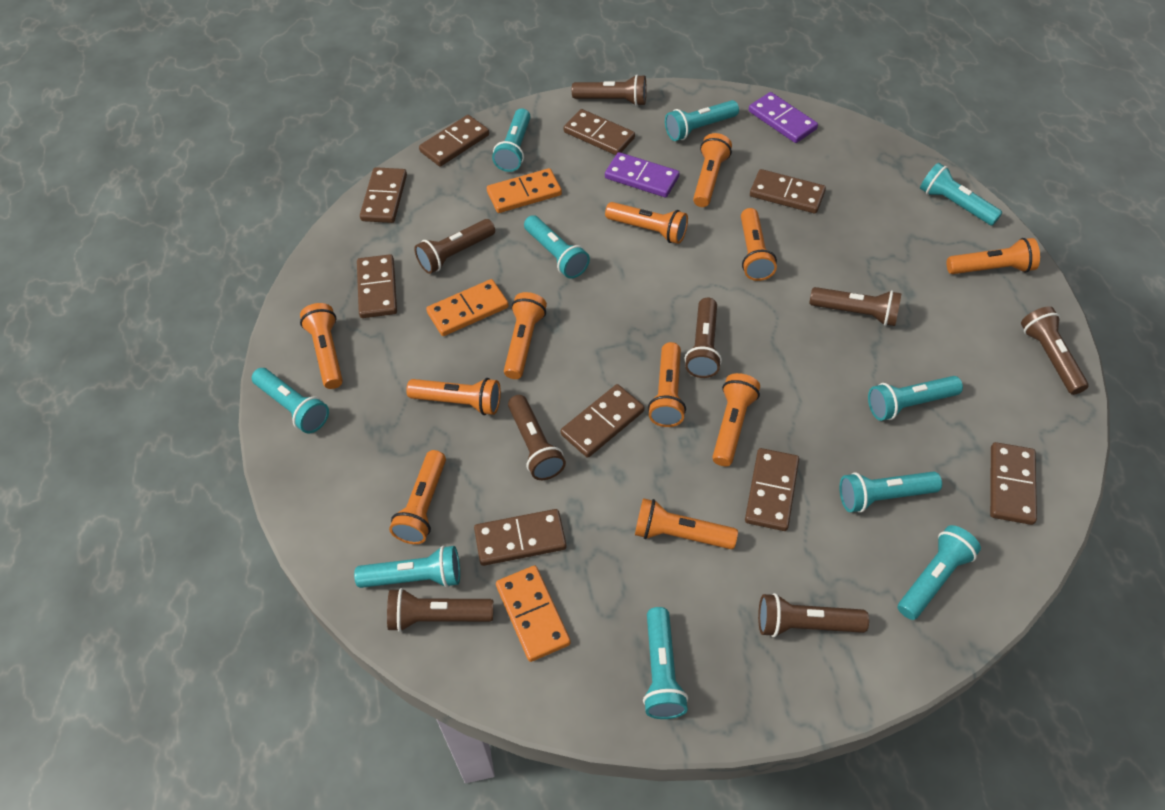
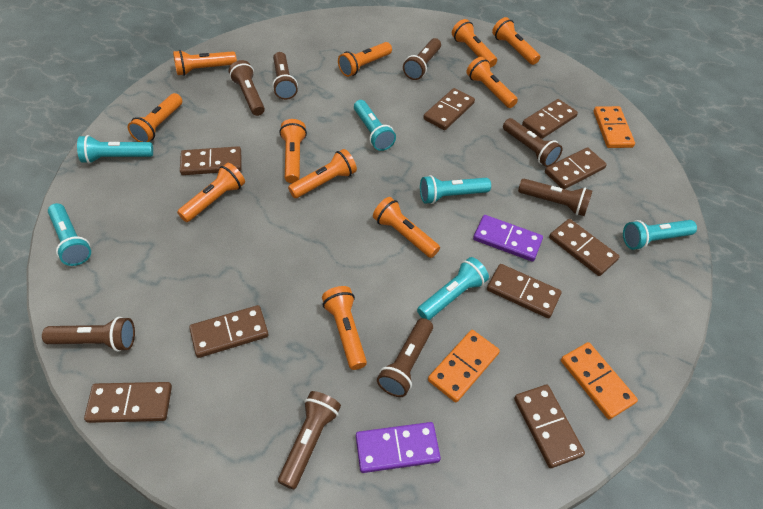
turquoise flashlight: 10 -> 6

